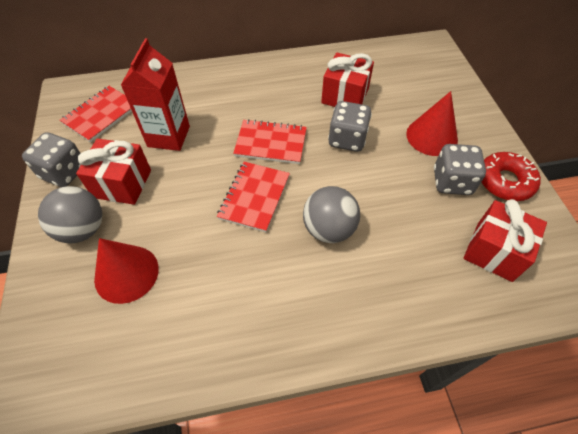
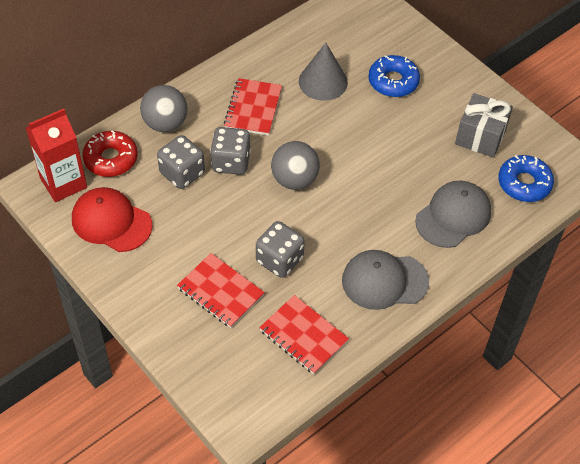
blue donut: 0 -> 2
grey cap: 0 -> 2
grey cone: 0 -> 1
grey gift: 0 -> 1
red cap: 0 -> 1
red cone: 2 -> 0
red gift: 3 -> 0

